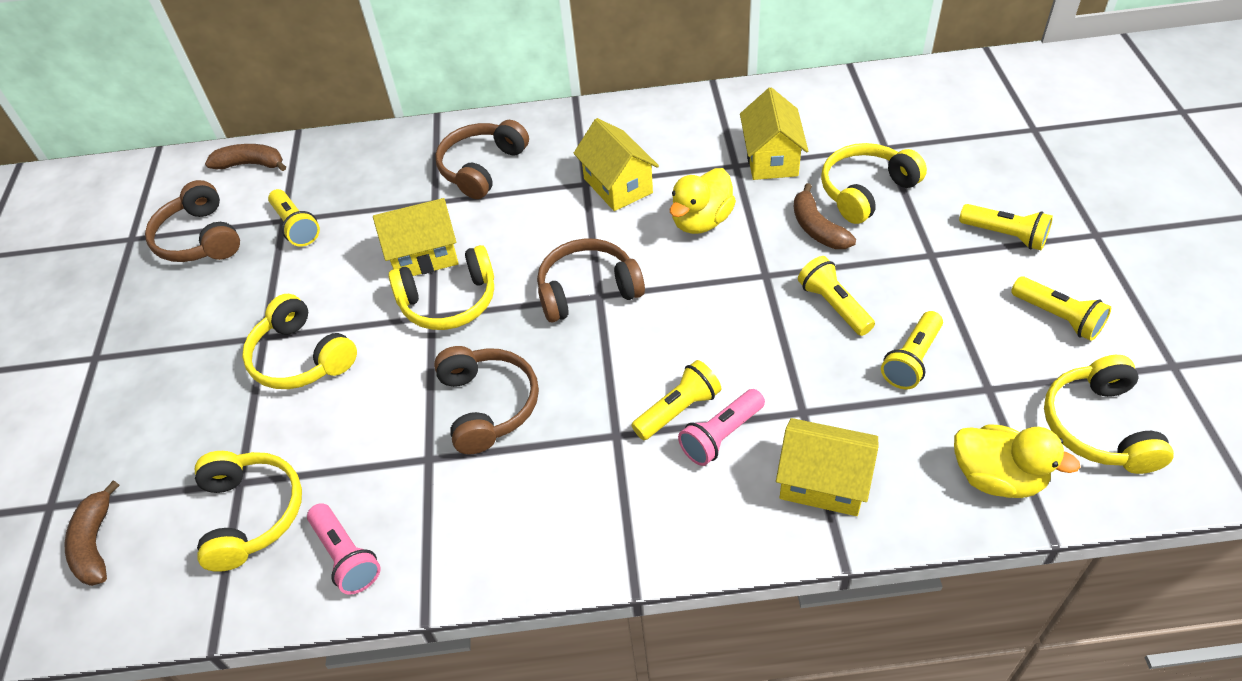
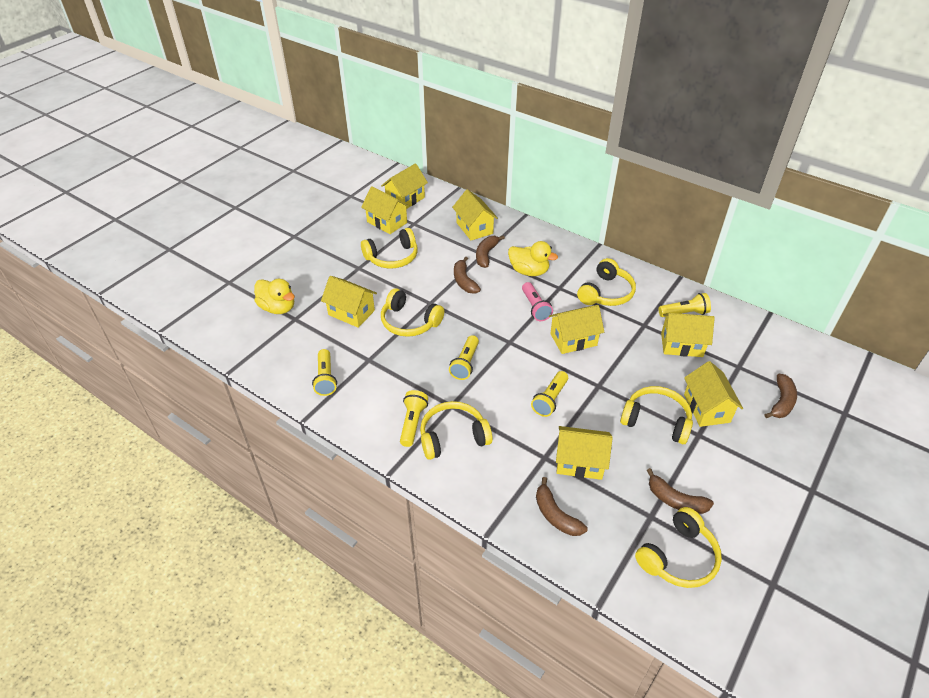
brown banana: 3 -> 5
brown headphones: 4 -> 0
pink flashlight: 2 -> 1
yellow flashlight: 6 -> 5
yellow headphones: 5 -> 6
yellow house: 4 -> 8

